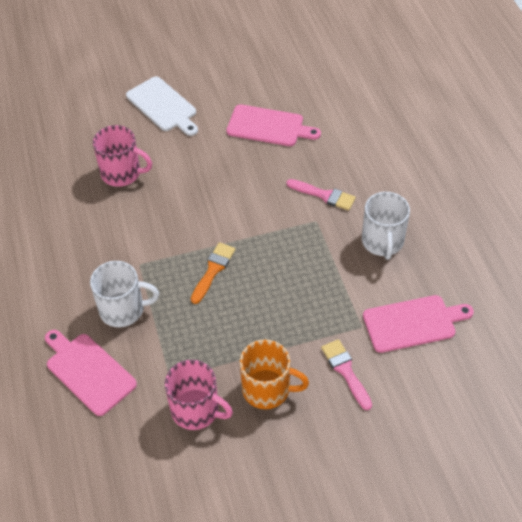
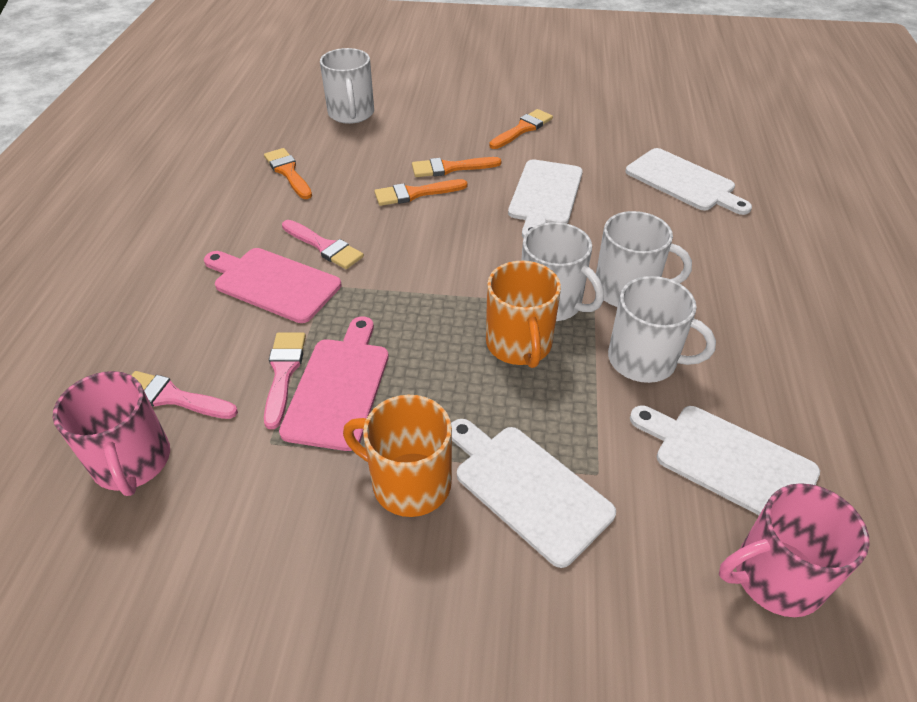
orange brush: 1 -> 4
orange mug: 1 -> 2
pink brush: 2 -> 3
pink cutting board: 3 -> 2
white cutting board: 1 -> 4
white mug: 2 -> 4

